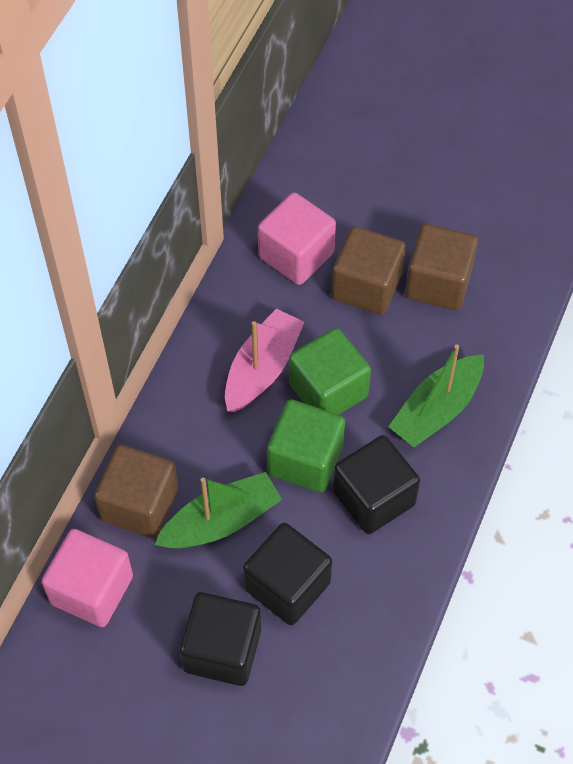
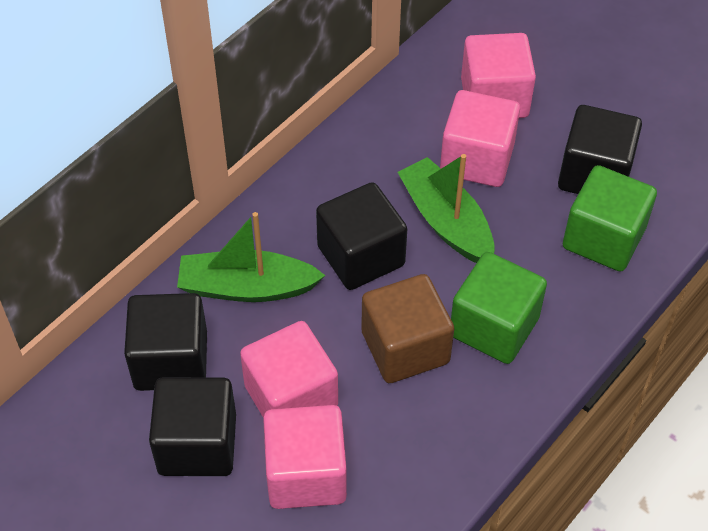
black cube: 3 -> 4
brown cube: 3 -> 1
pink boat: 1 -> 0
pink cube: 2 -> 4

